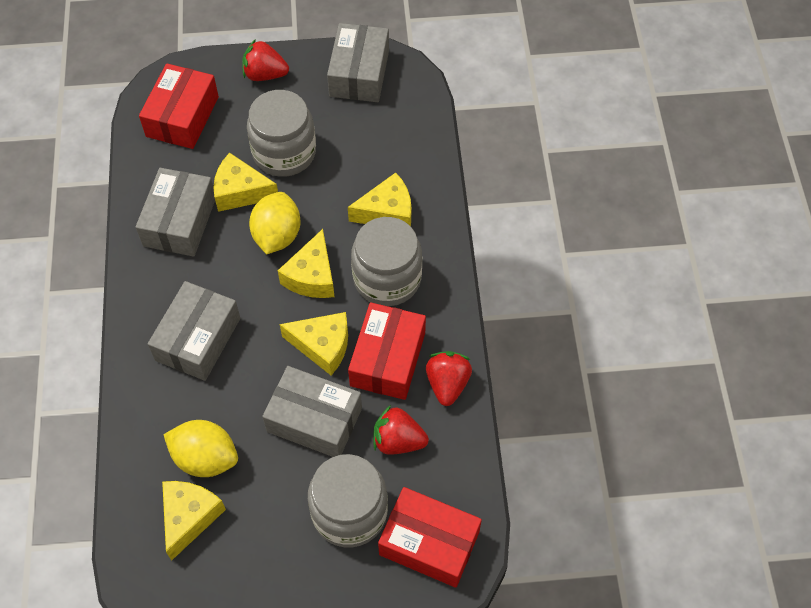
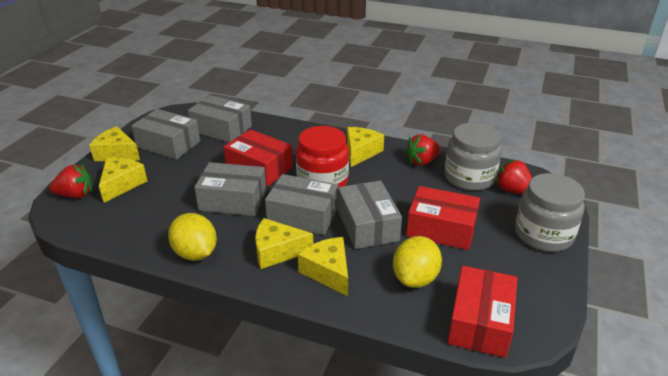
grey box: 4 -> 5
grey jar: 3 -> 2
red jar: 0 -> 1

